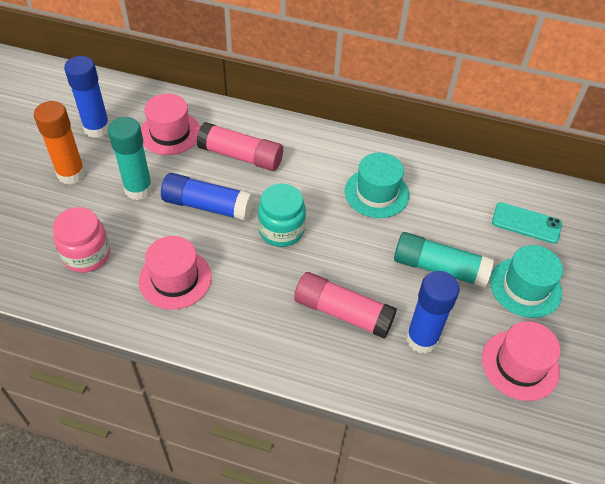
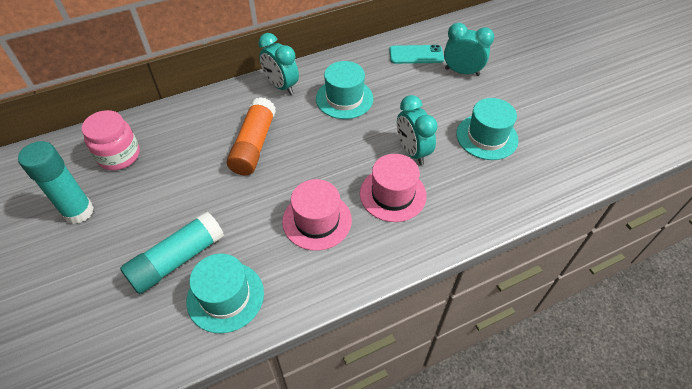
blue glue stick: 3 -> 0
pink glue stick: 2 -> 0
pink hat: 3 -> 2
turquoise clock: 0 -> 3
turquoise hat: 2 -> 3
turquoise jar: 1 -> 0

